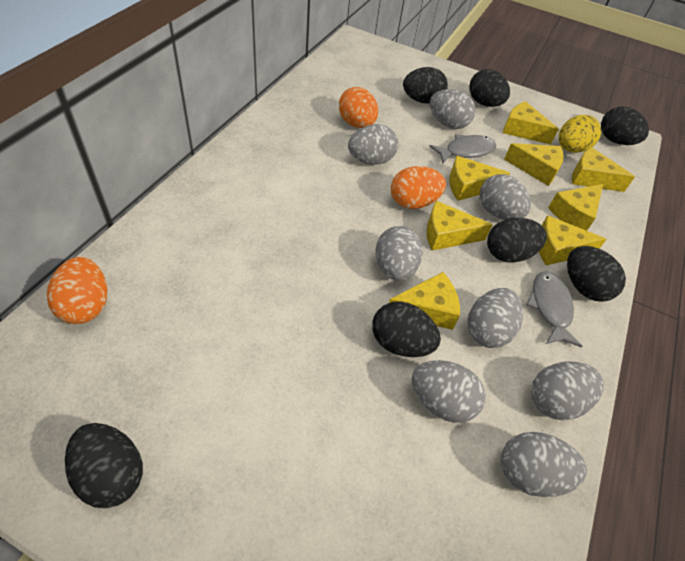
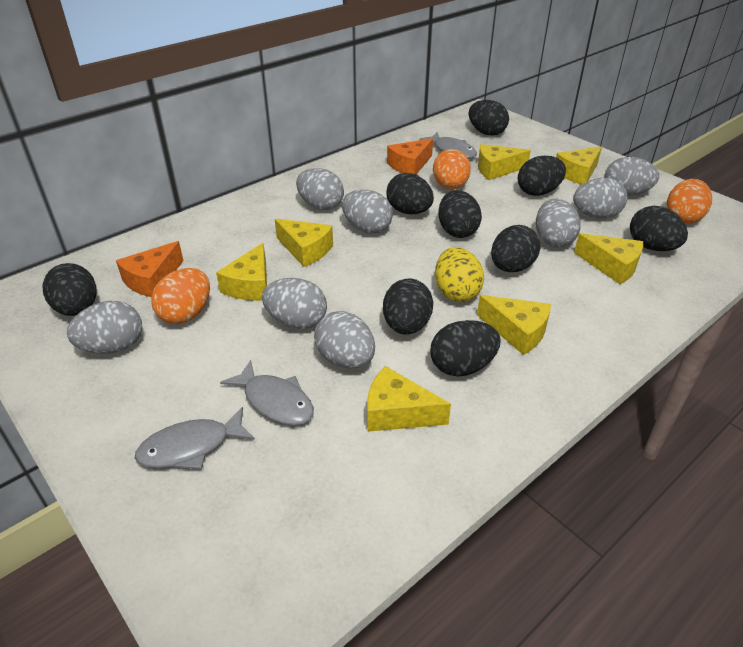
black egg: 7 -> 9
grey fish: 2 -> 3
orange cheese: 0 -> 2
yellow cheese: 8 -> 7

